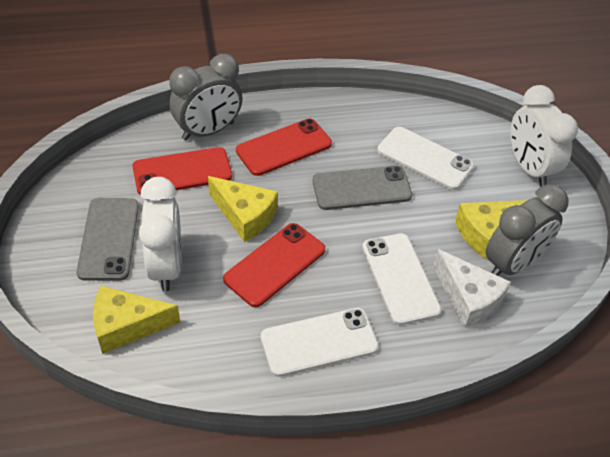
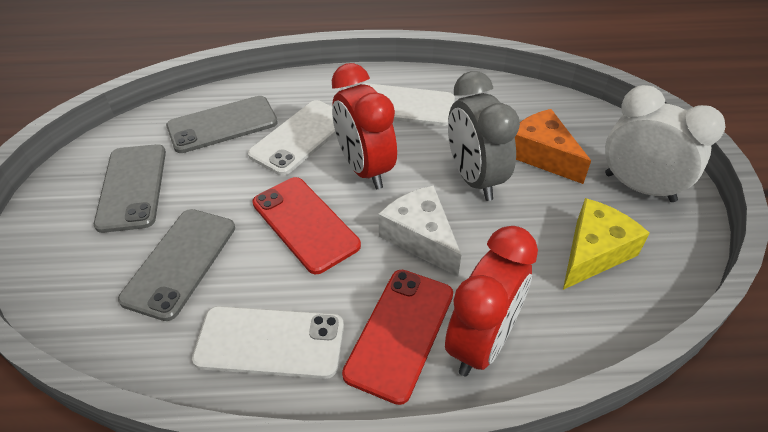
grey clock: 2 -> 1
grey phone: 2 -> 3
orange cheese: 0 -> 1
red clock: 0 -> 2
red phone: 3 -> 2
white clock: 2 -> 1
yellow cheese: 3 -> 1

